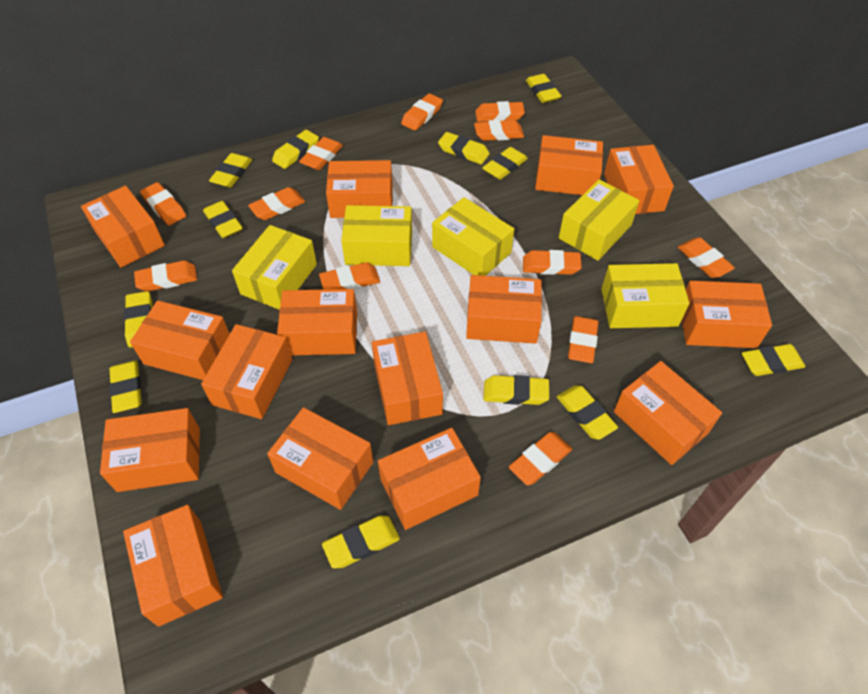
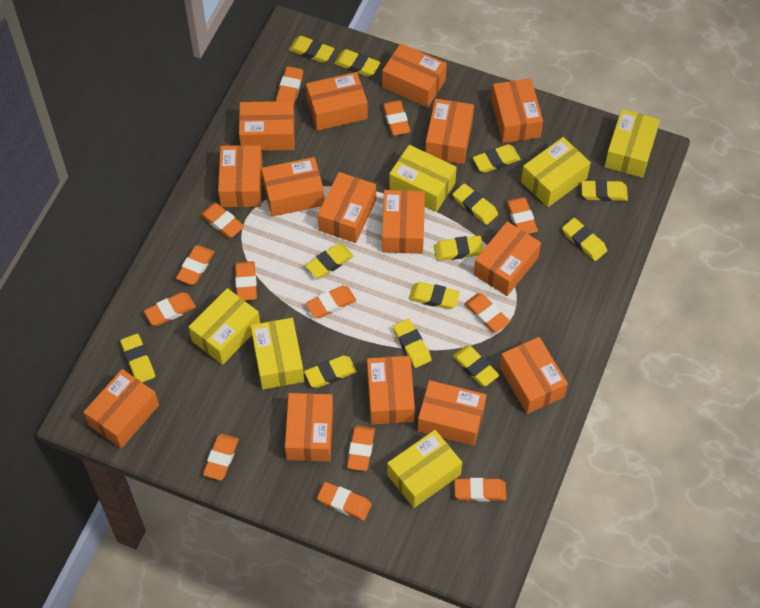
orange eraser: 12 -> 13
yellow box: 5 -> 6
yellow eraser: 12 -> 13

